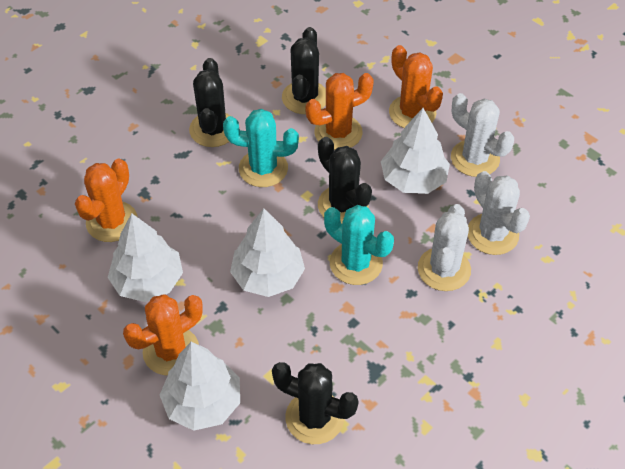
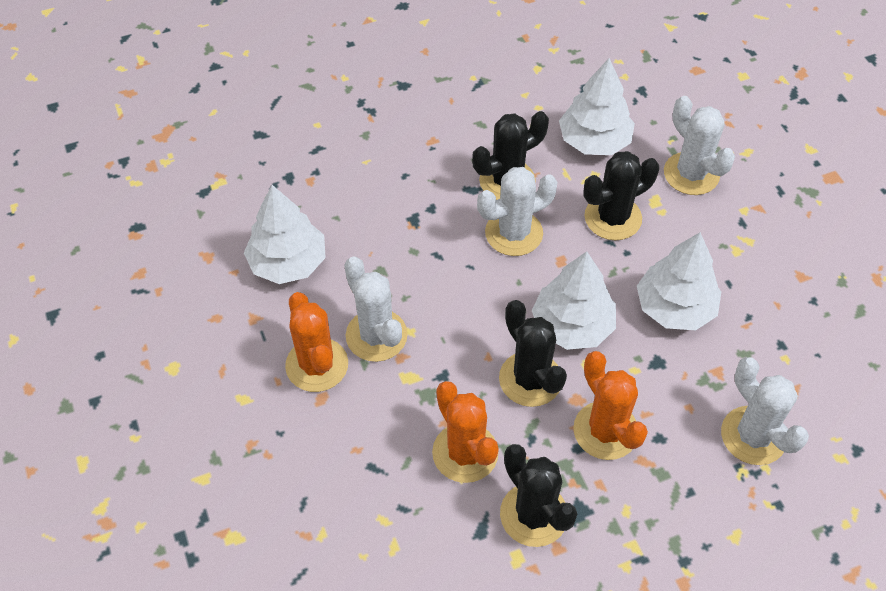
orange cactus: 4 -> 3
turquoise cactus: 2 -> 0
white cactus: 3 -> 4

